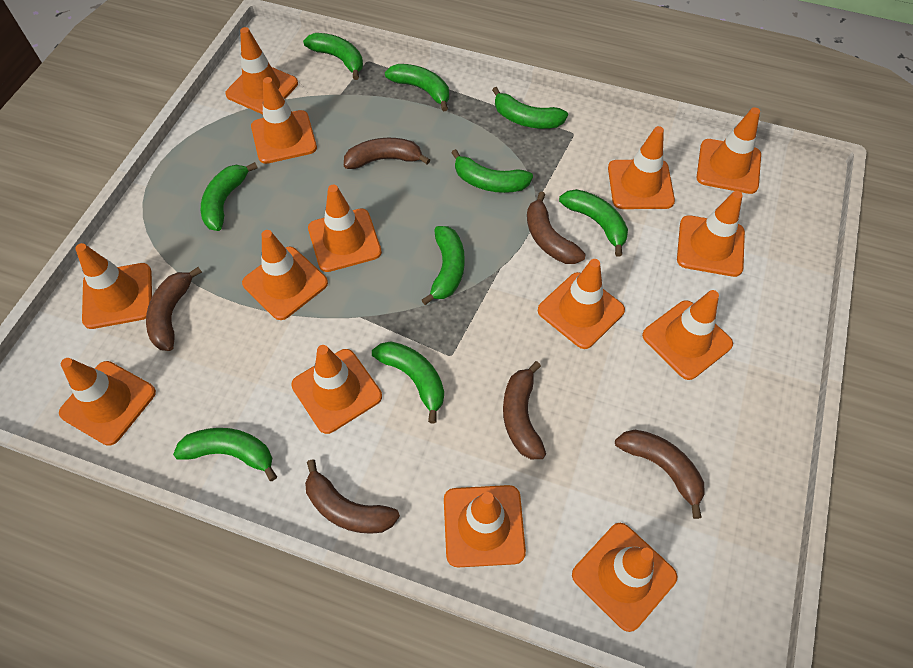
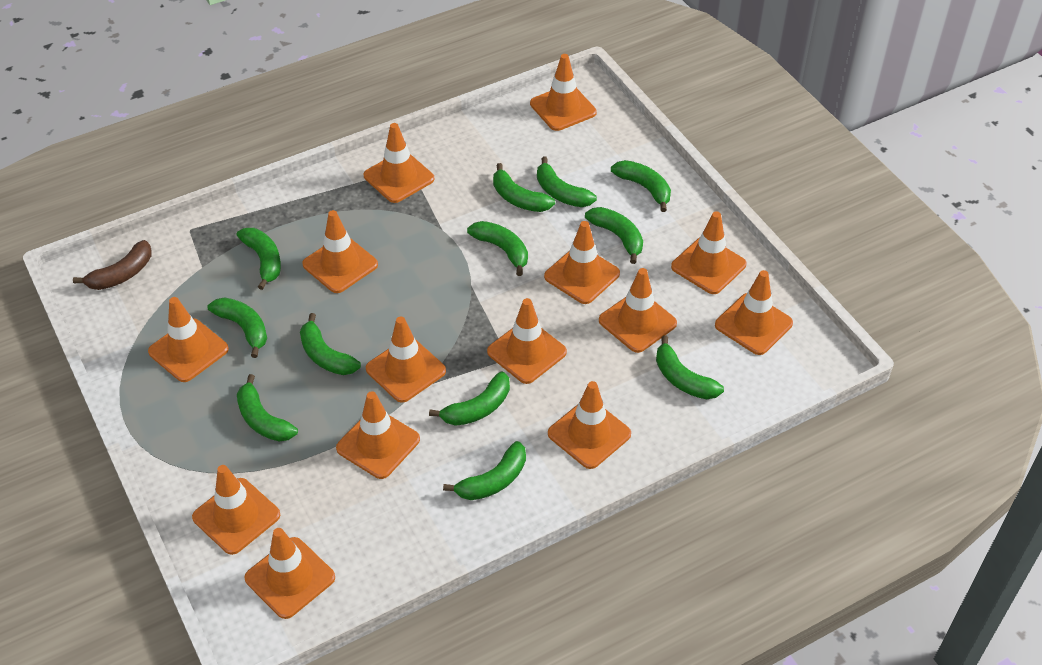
brown banana: 6 -> 1
green banana: 9 -> 12

